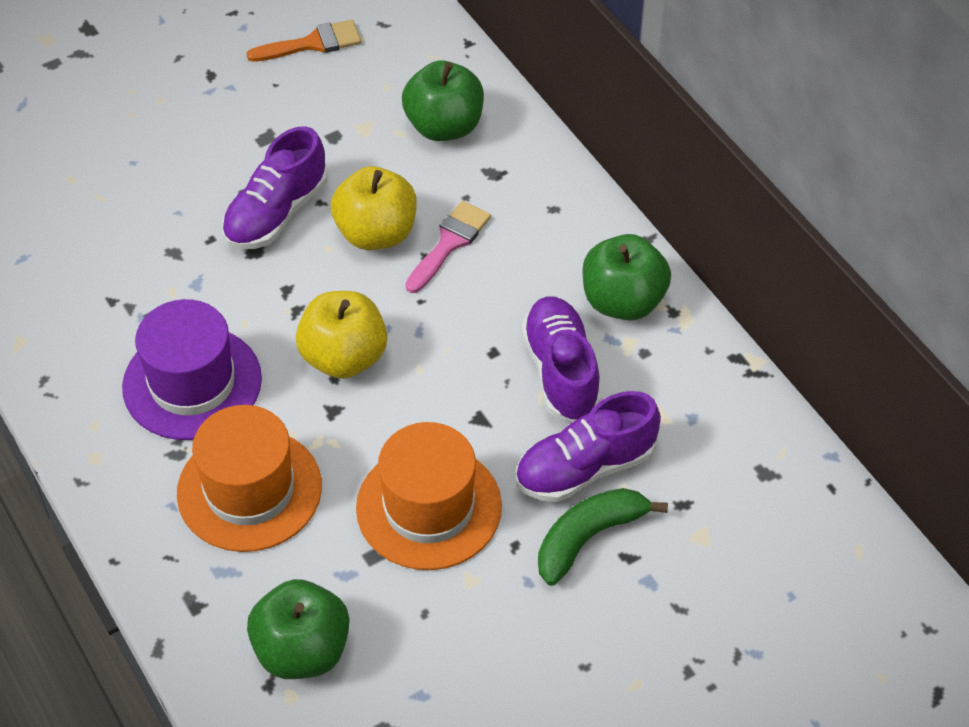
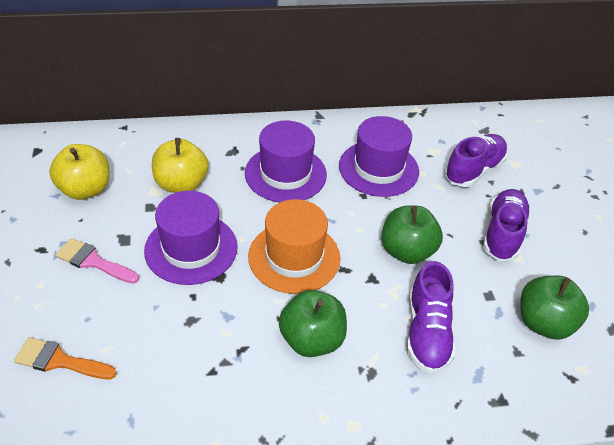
green banana: 1 -> 0
orange hat: 2 -> 1
purple hat: 1 -> 3

